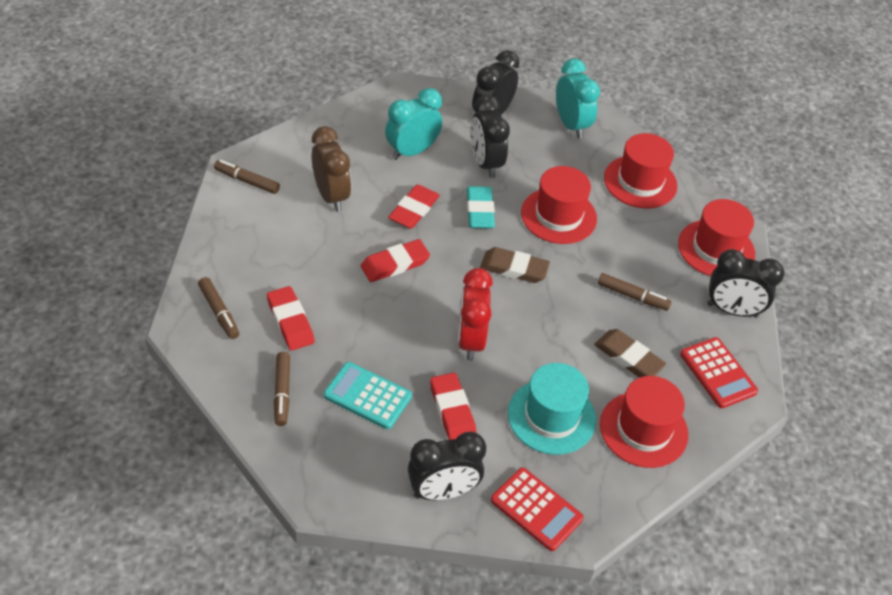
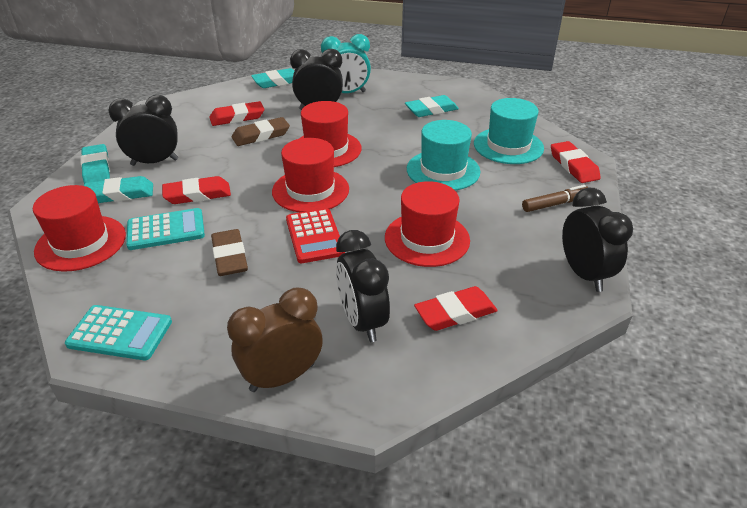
brown marker: 4 -> 1
red calculator: 2 -> 1
red clock: 1 -> 0
turquoise calculator: 1 -> 2
turquoise clock: 2 -> 1
turquoise eraser: 1 -> 4
turquoise hat: 1 -> 2

